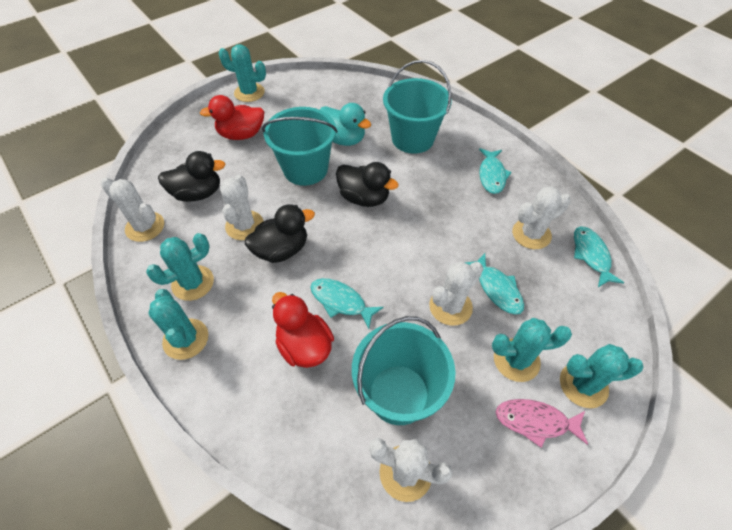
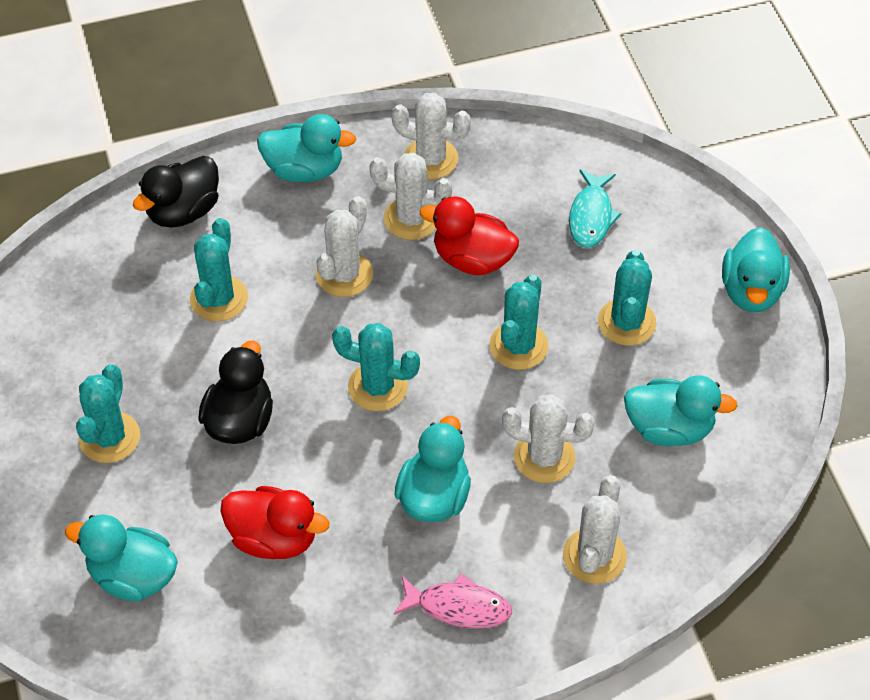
black duck: 3 -> 2
turquoise bucket: 3 -> 0
turquoise duck: 1 -> 5
turquoise fish: 4 -> 1

